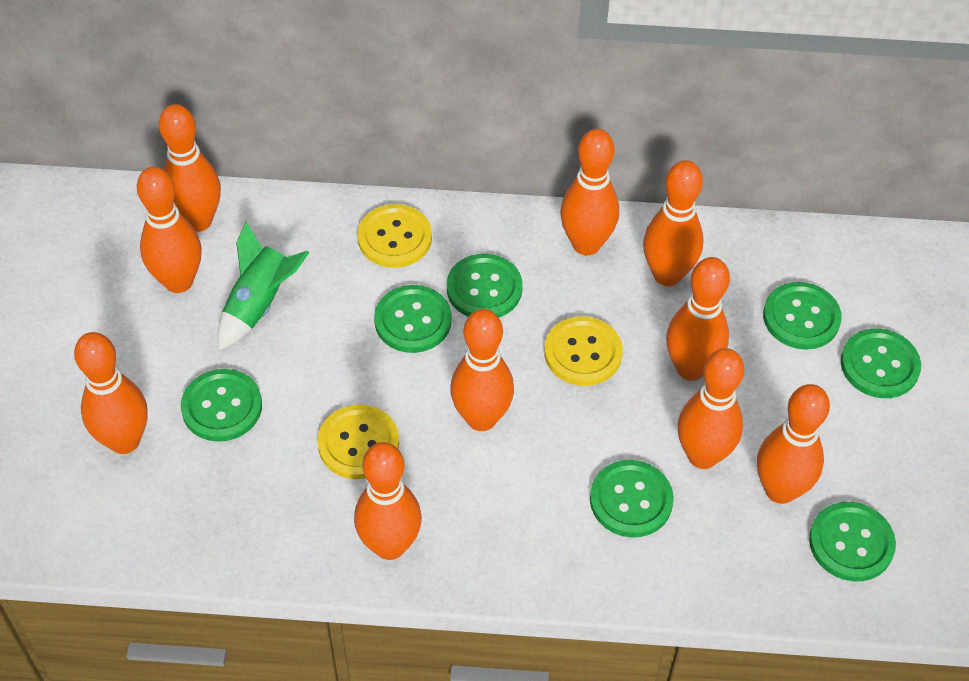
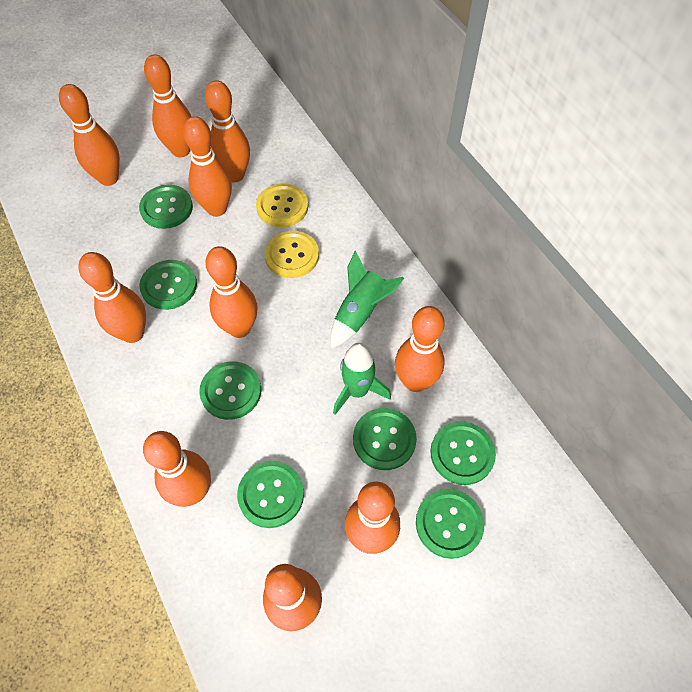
green rocket: 1 -> 2
yellow button: 3 -> 2

